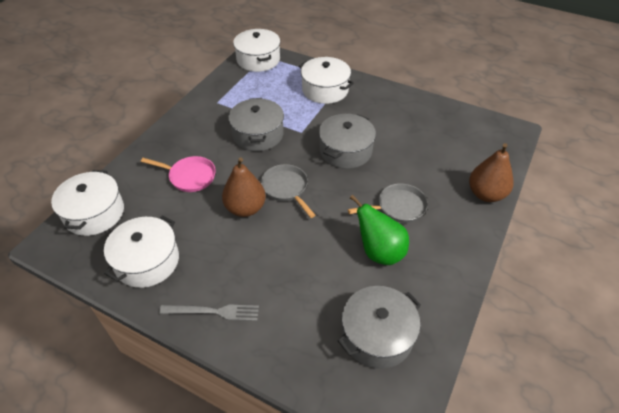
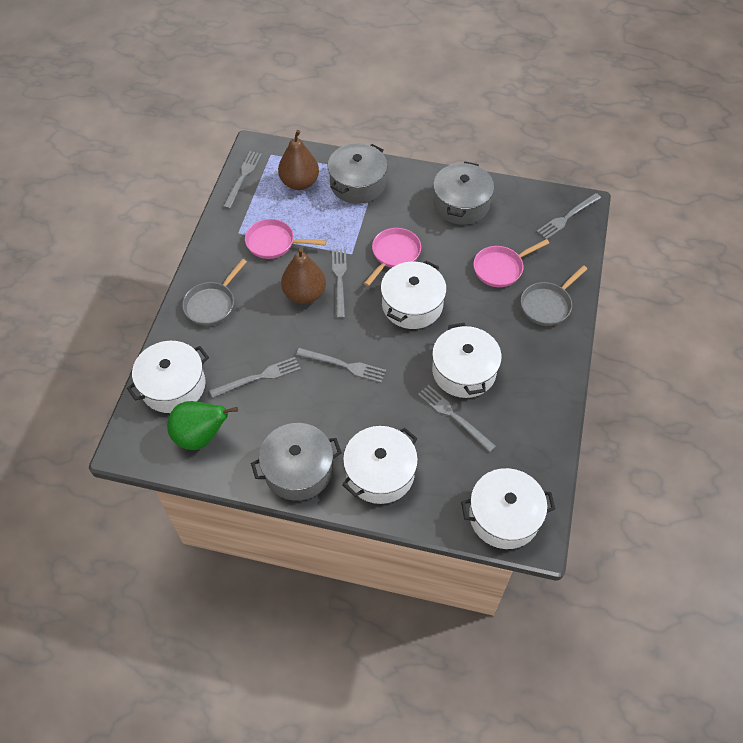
grey fork: 1 -> 6
pink pan: 1 -> 3
white pot: 4 -> 5

